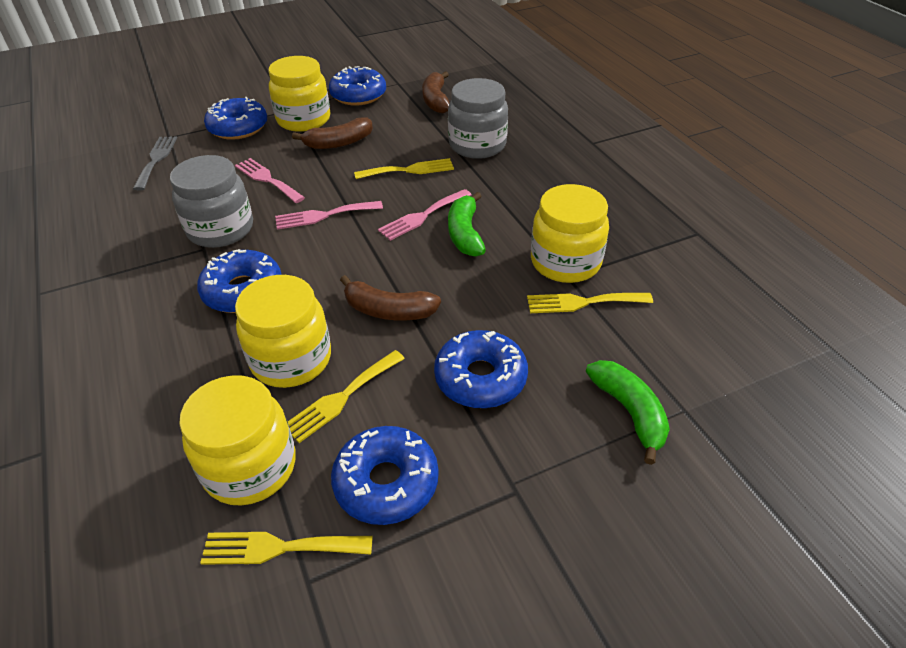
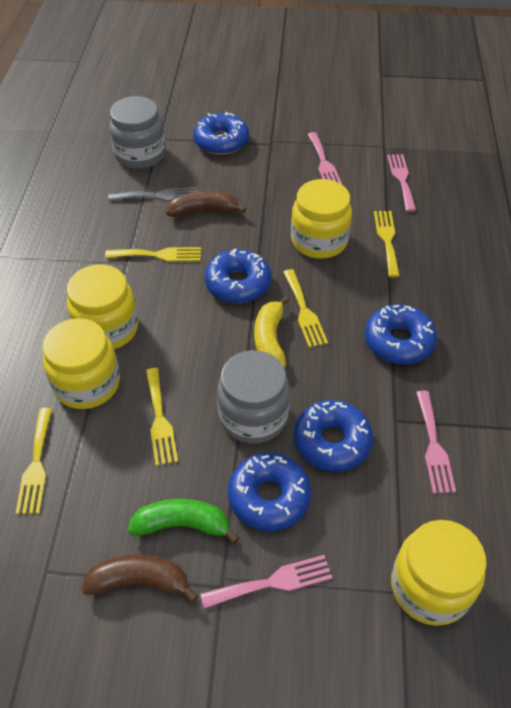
brown banana: 3 -> 2
green banana: 2 -> 1
pink fork: 3 -> 4
yellow banana: 0 -> 1
yellow fork: 4 -> 5

